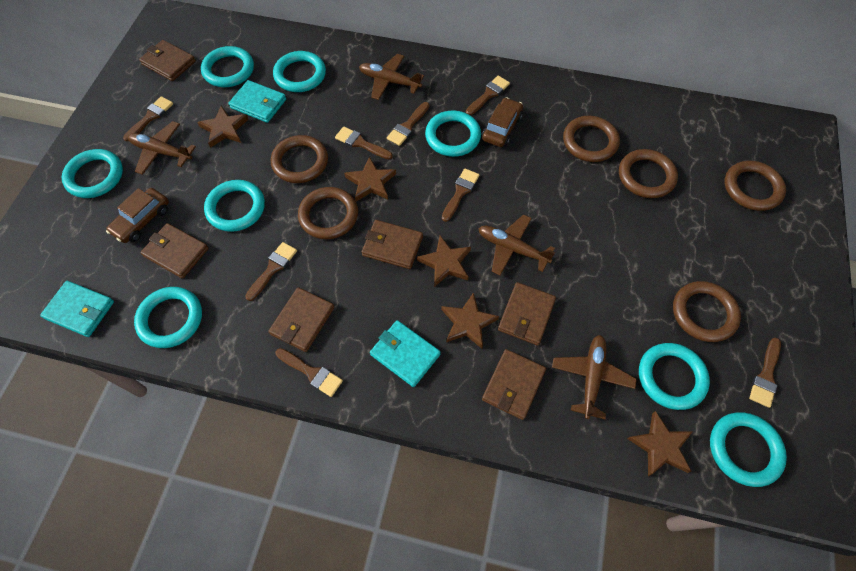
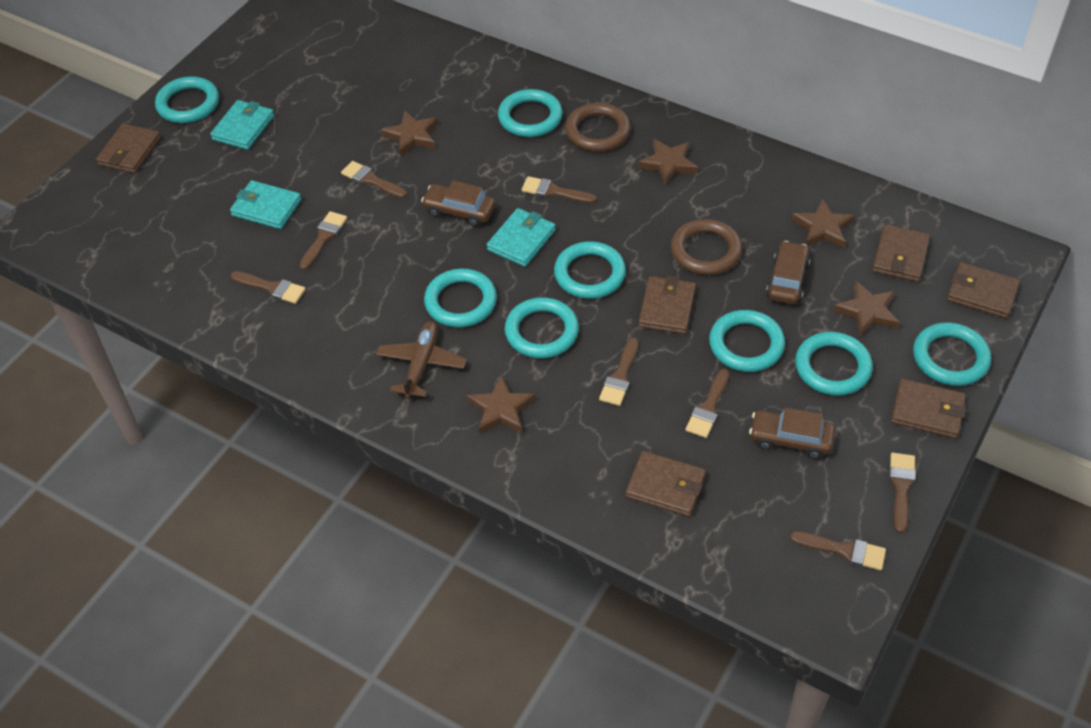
brown car: 2 -> 3
brown plane: 4 -> 1
brown ring: 6 -> 2

